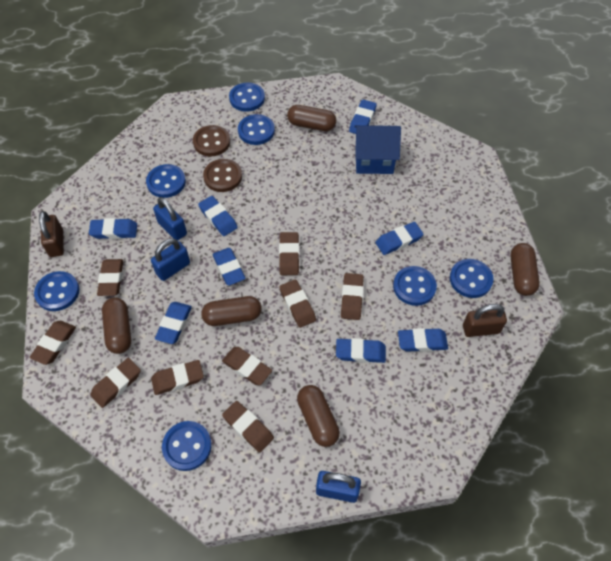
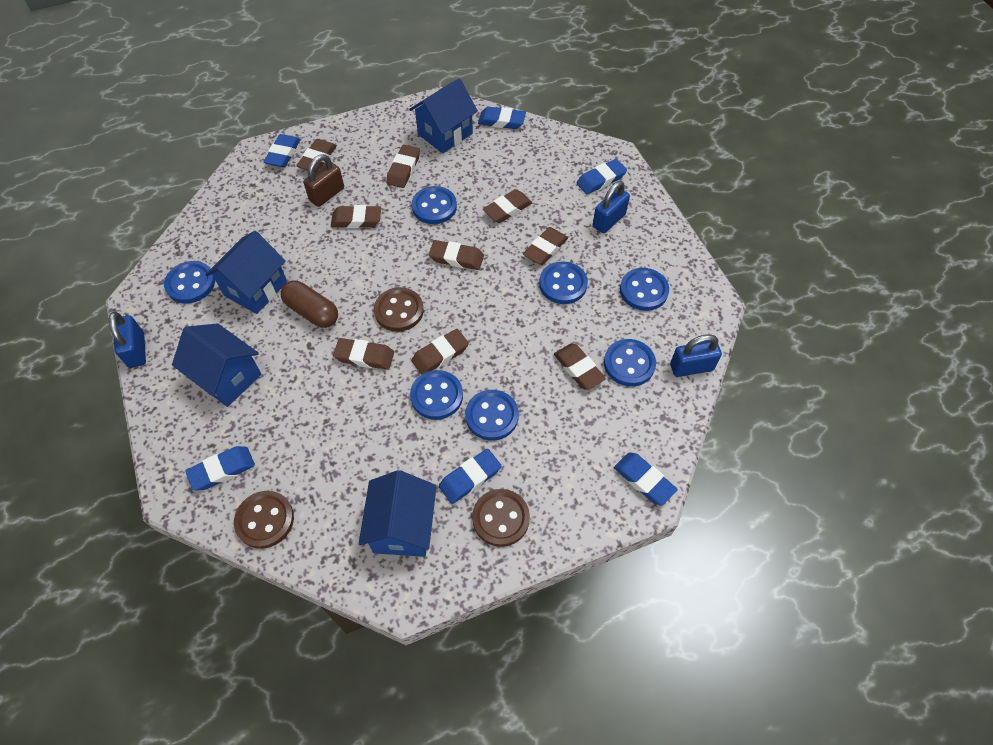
blue eraser: 8 -> 6
blue house: 1 -> 4
brown button: 2 -> 3
brown capsule: 5 -> 1
brown padlock: 2 -> 1

